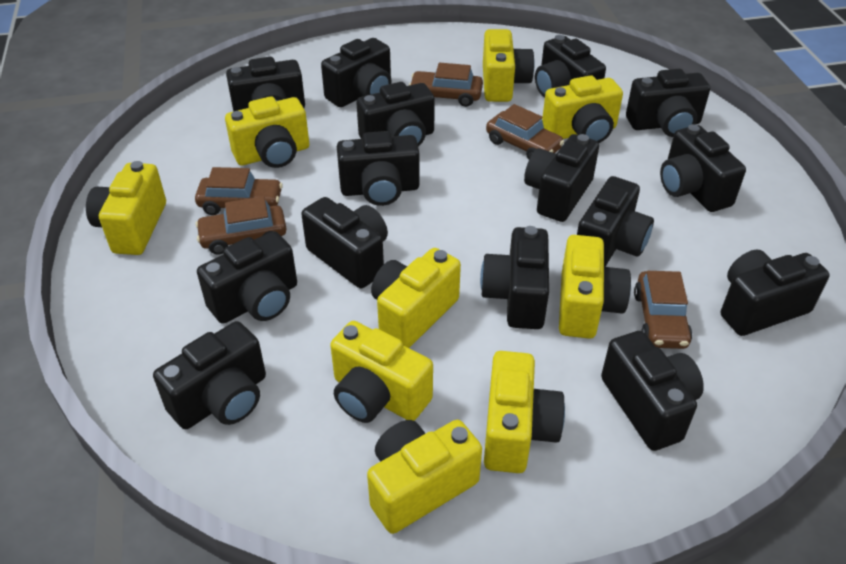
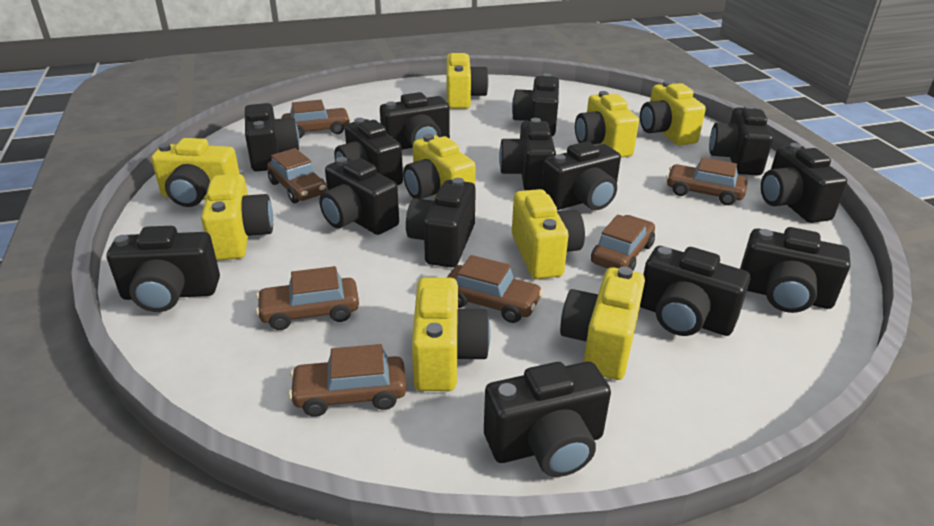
black camera: 15 -> 14
brown car: 5 -> 7

